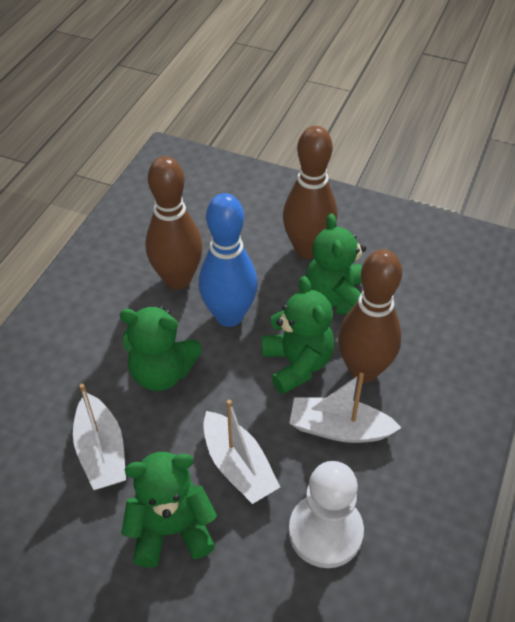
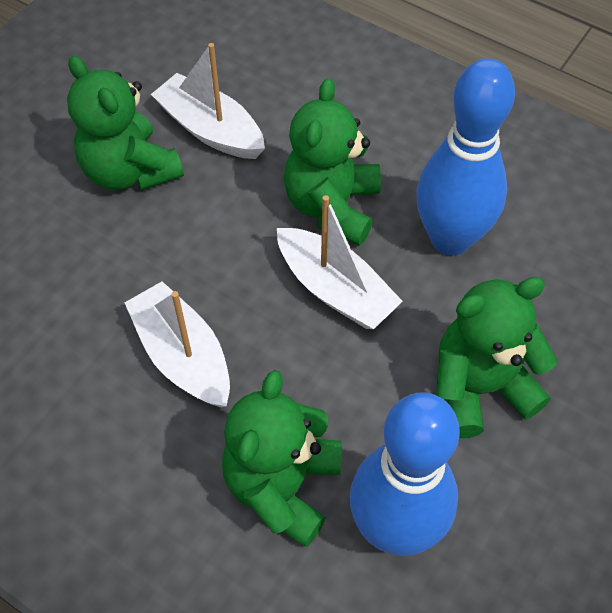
blue bowling pin: 1 -> 2
brown bowling pin: 3 -> 0
white pawn: 1 -> 0

